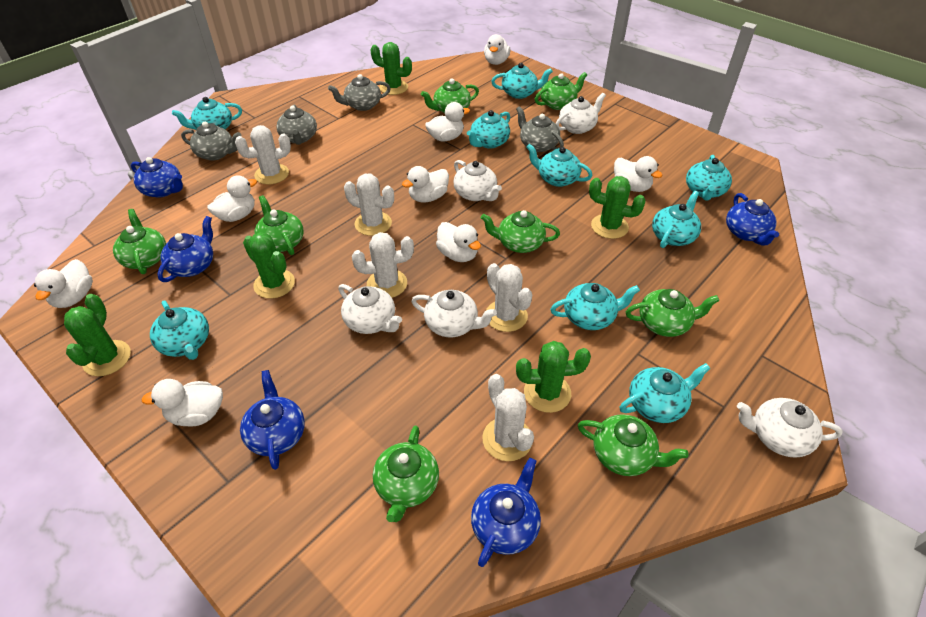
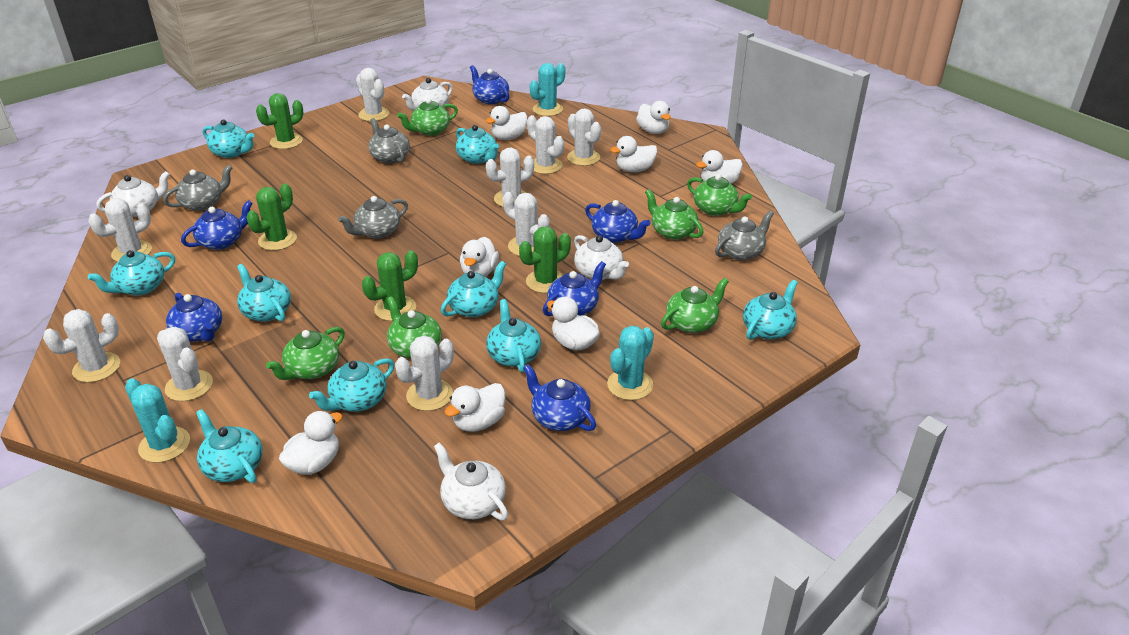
blue teapot: 5 -> 6
green cactus: 5 -> 4
green teapot: 8 -> 6
turquoise cactus: 0 -> 3
white cactus: 5 -> 9
white teapot: 5 -> 4

